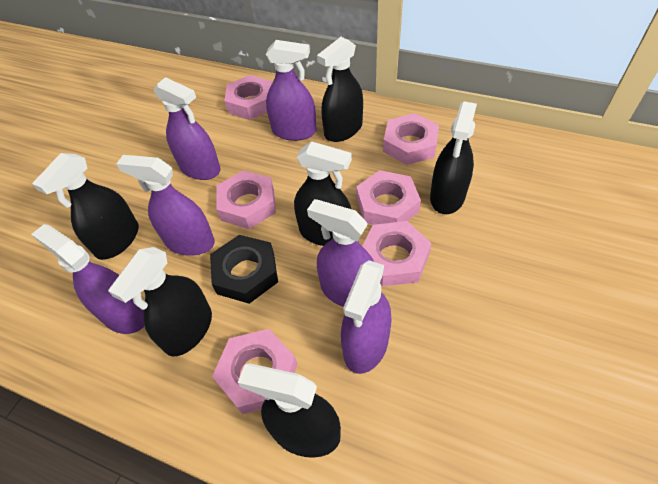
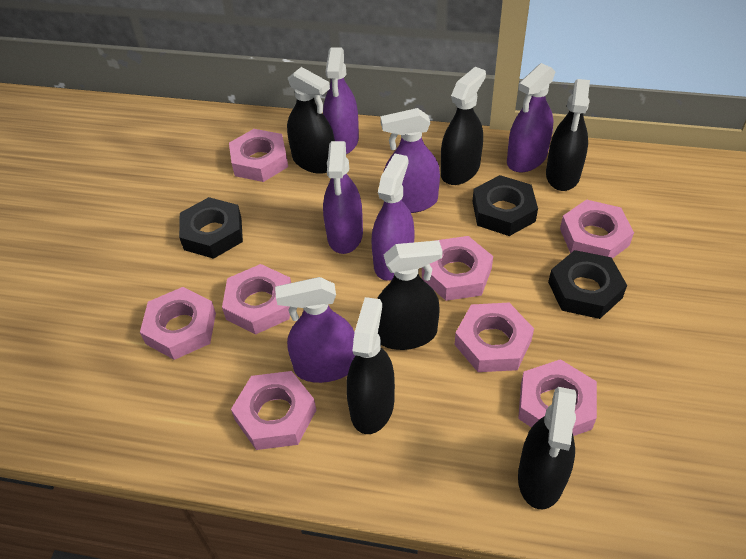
black nut: 1 -> 3
pink nut: 6 -> 8

